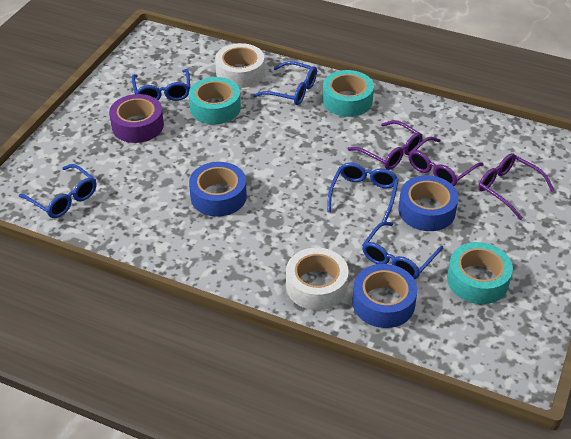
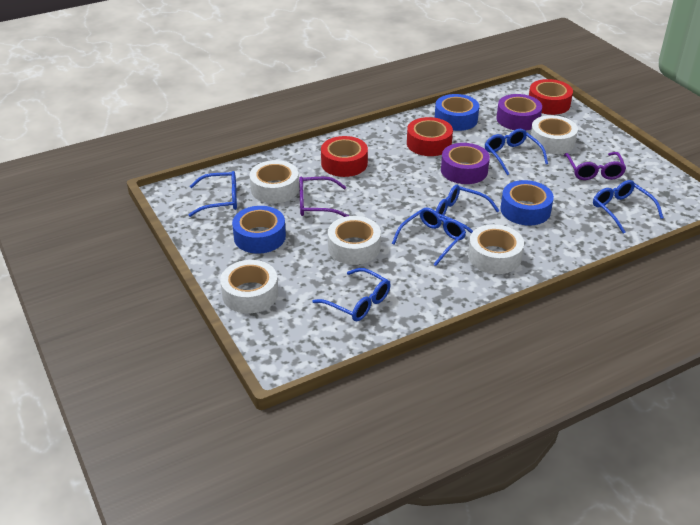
blue glasses: 5 -> 6
purple glasses: 3 -> 2
purple tape: 1 -> 2
red tape: 0 -> 3
turquoise tape: 3 -> 0
white tape: 2 -> 5

